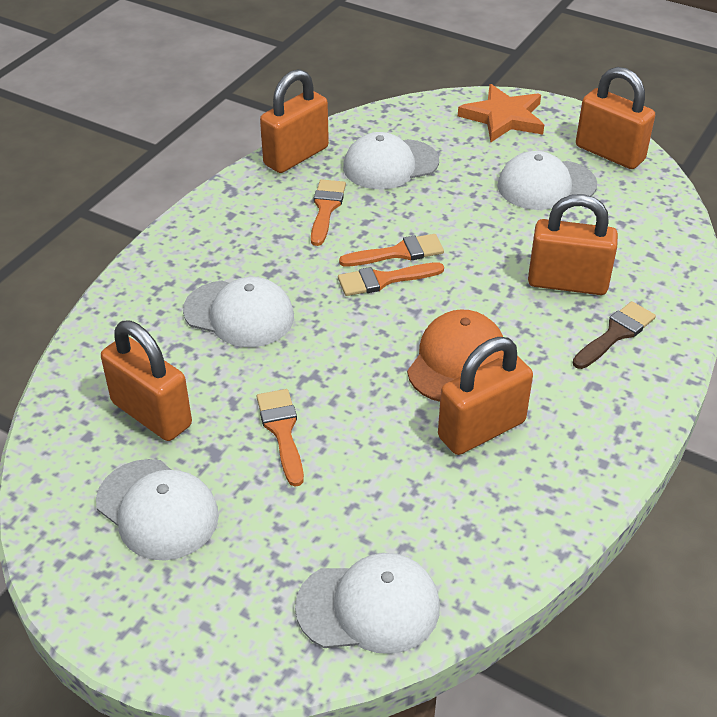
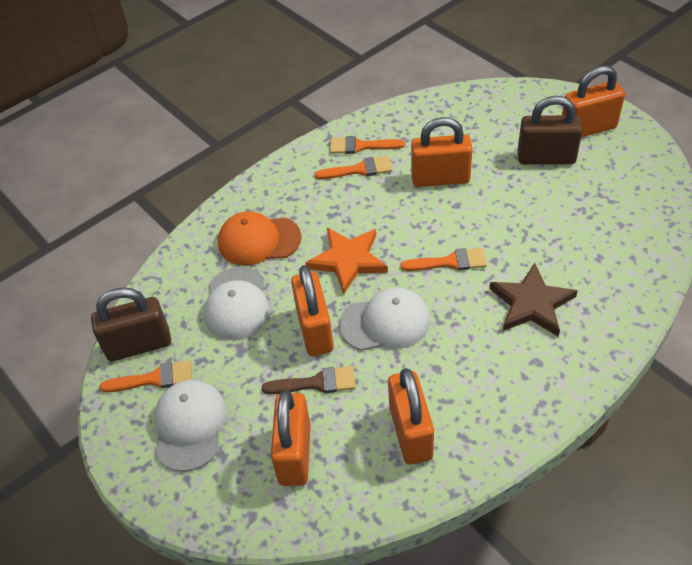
brown padlock: 0 -> 2
brown star: 0 -> 1
white cap: 5 -> 3

